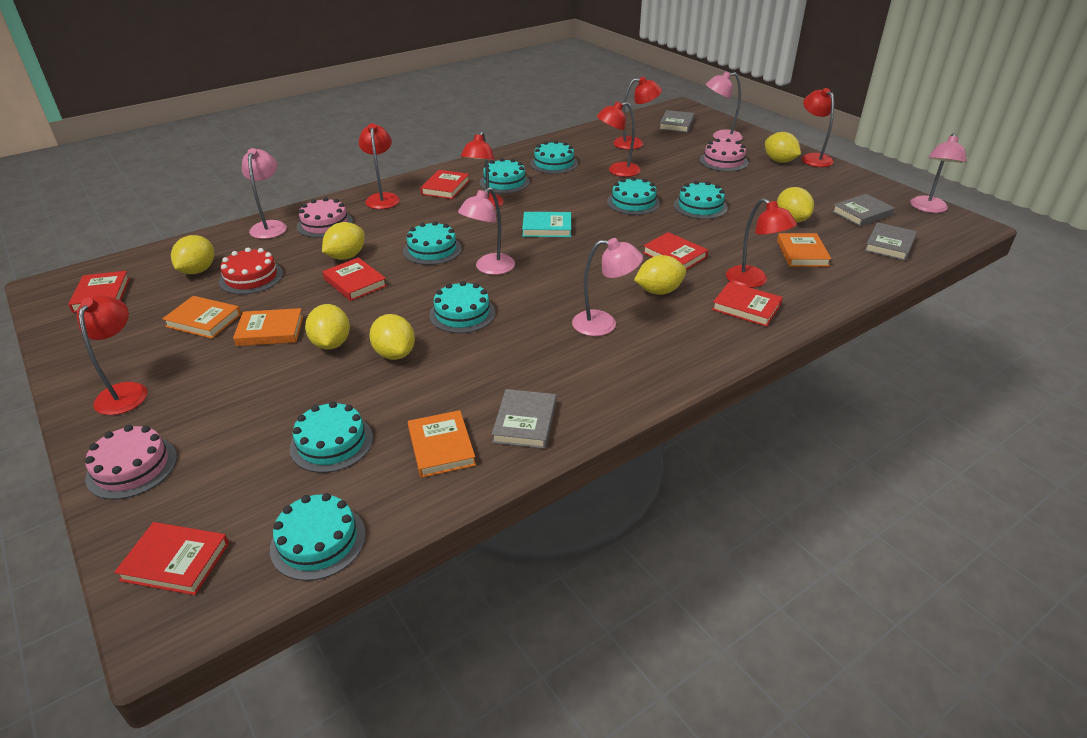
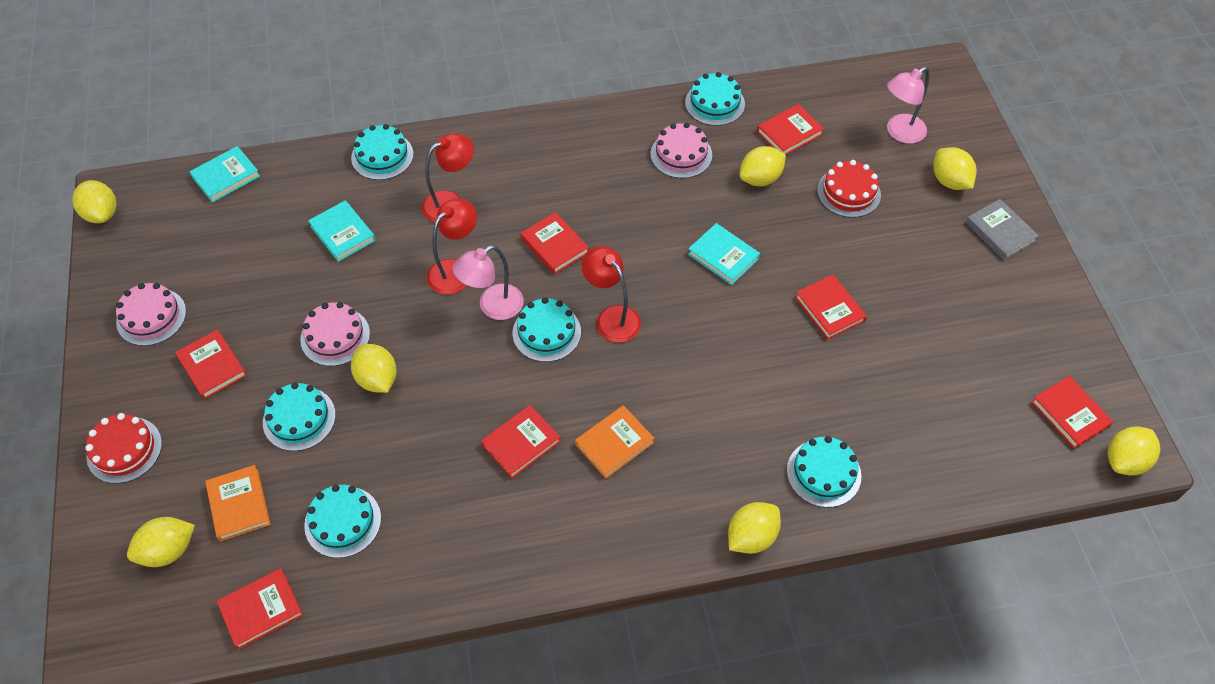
grey book: 4 -> 1
orange book: 4 -> 2
pink lamp: 5 -> 2
red book: 6 -> 7
red cake: 1 -> 2
red lamp: 7 -> 3
turquoise book: 1 -> 3
turquoise cake: 8 -> 6

